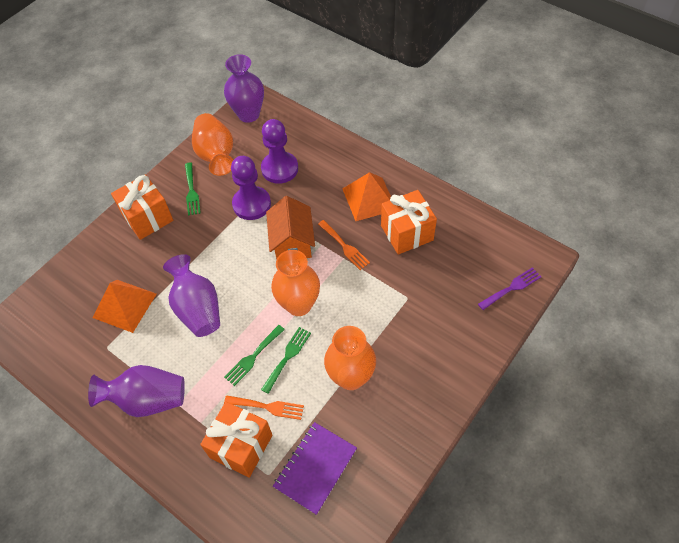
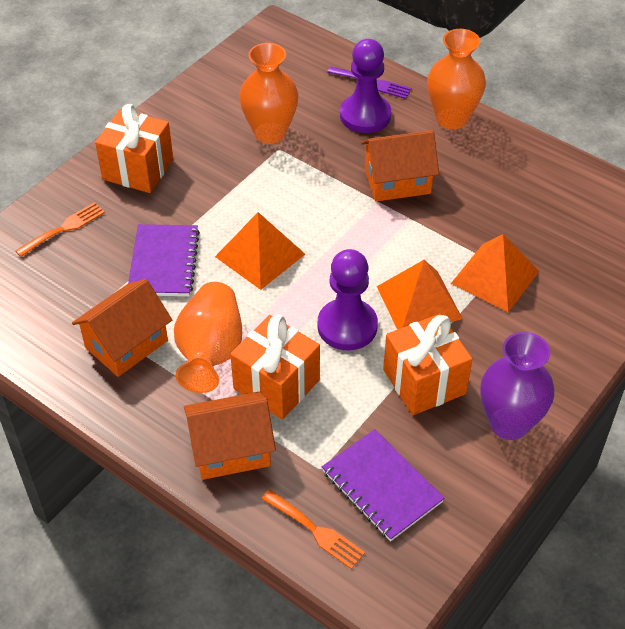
green fork: 3 -> 0
orange house: 1 -> 3
orange pyramid: 2 -> 3
purple notebook: 1 -> 2
purple vase: 3 -> 1

